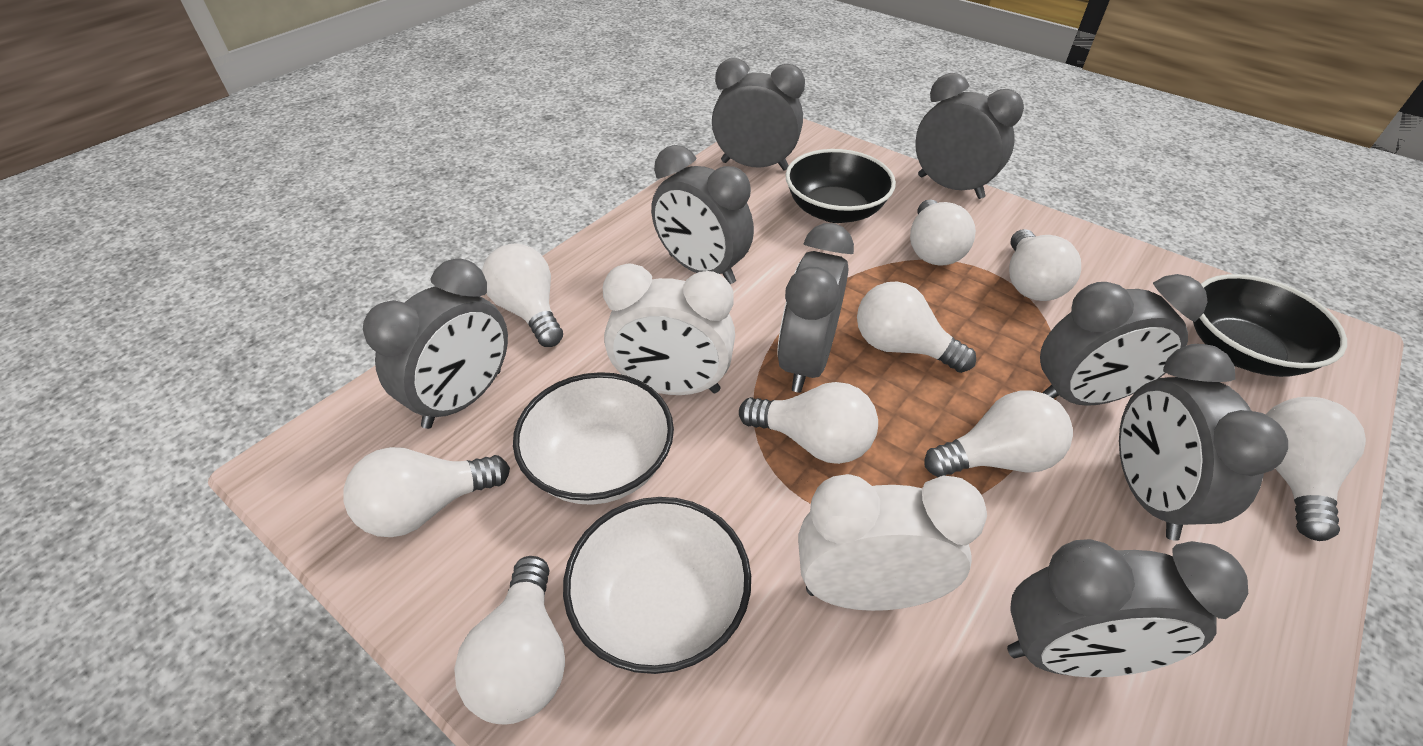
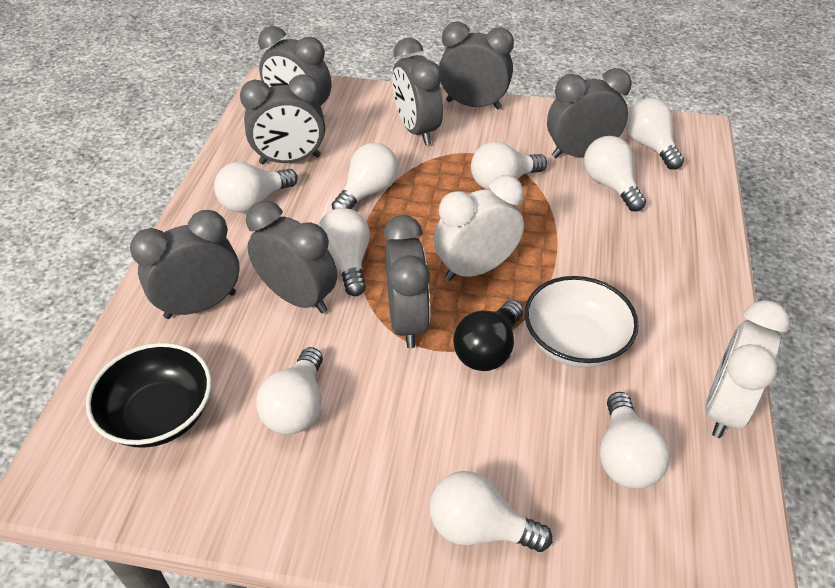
black bowl: 2 -> 1
black light bulb: 0 -> 1
white bowl: 2 -> 1

